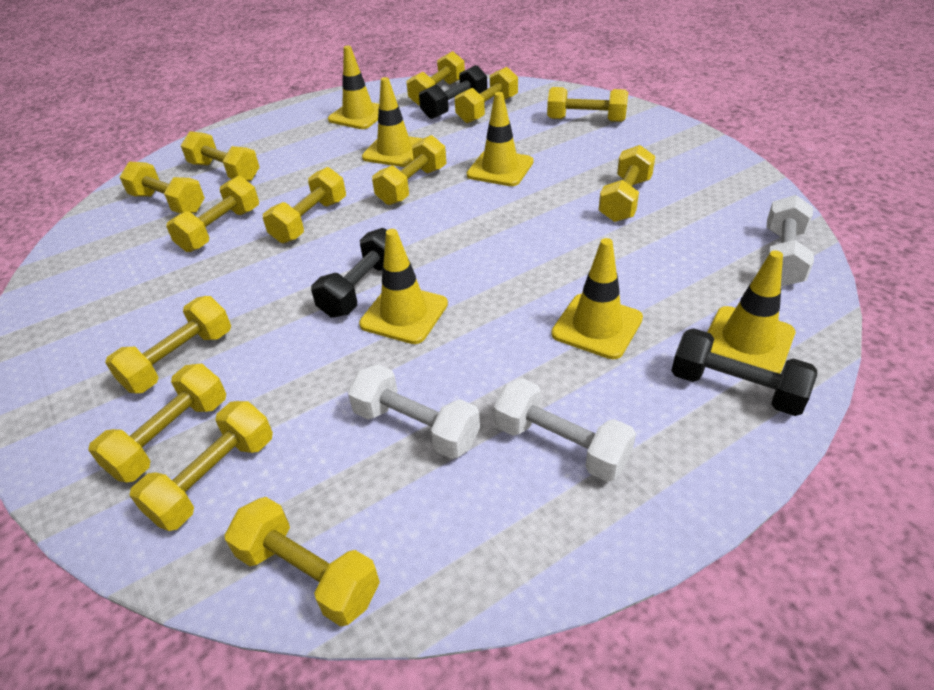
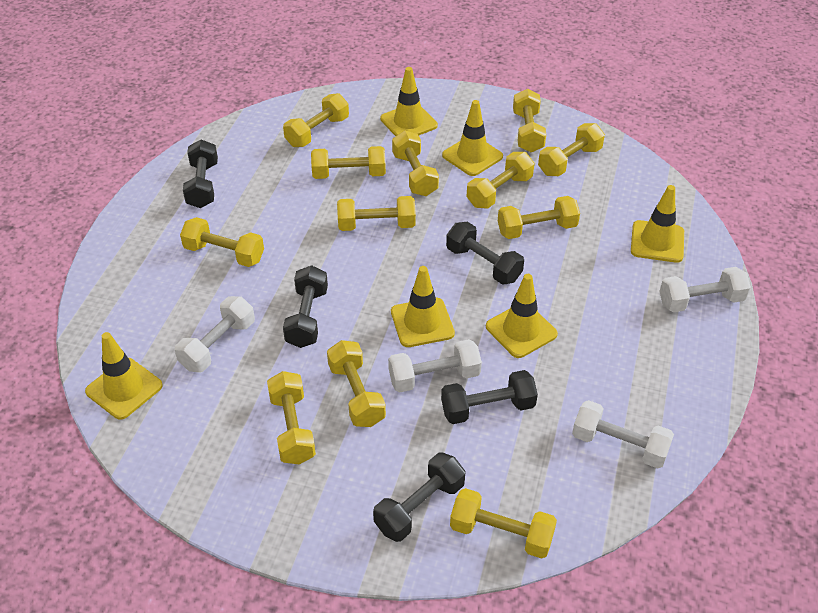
black dumbbell: 3 -> 5
white dumbbell: 3 -> 4
yellow dumbbell: 13 -> 12

